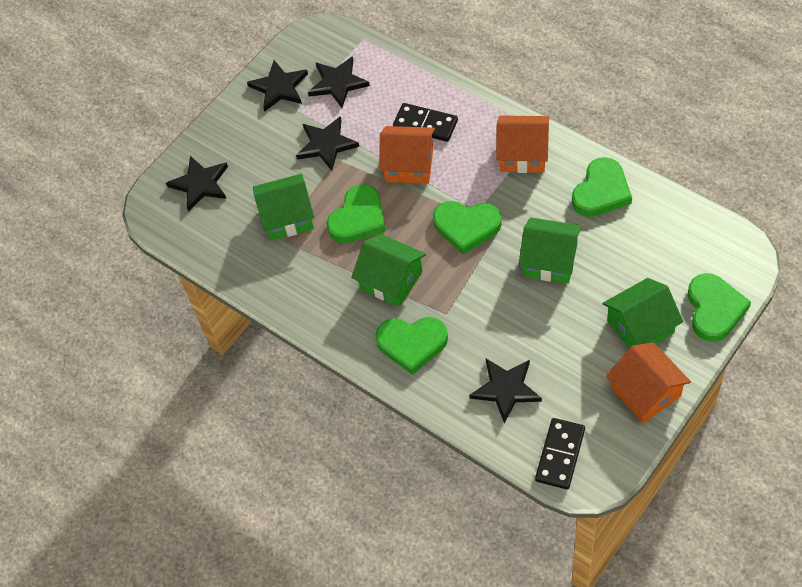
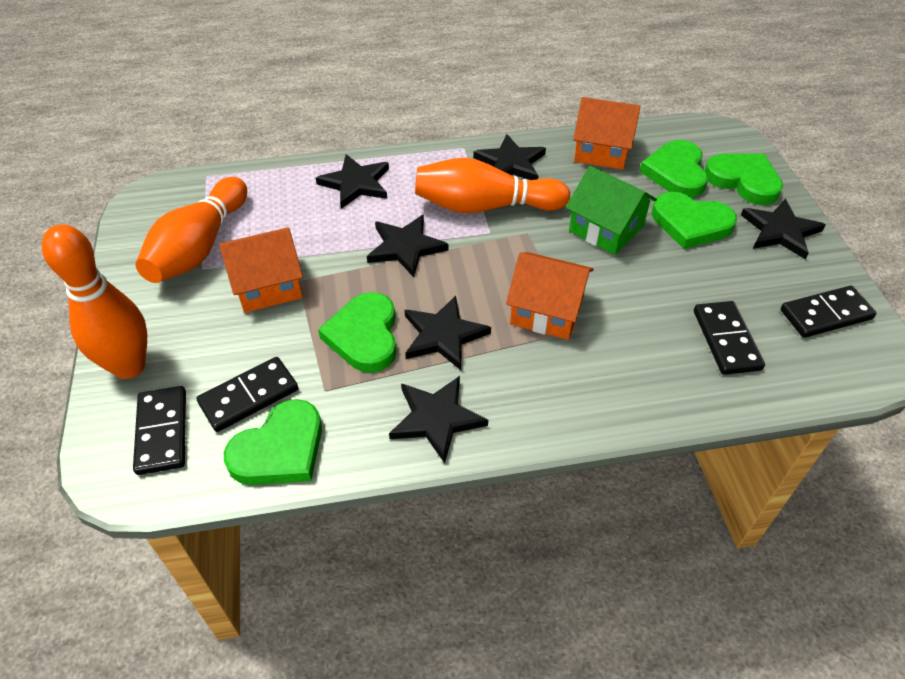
black domino: 2 -> 4
black star: 5 -> 6
green house: 4 -> 1
orange bowling pin: 0 -> 3

